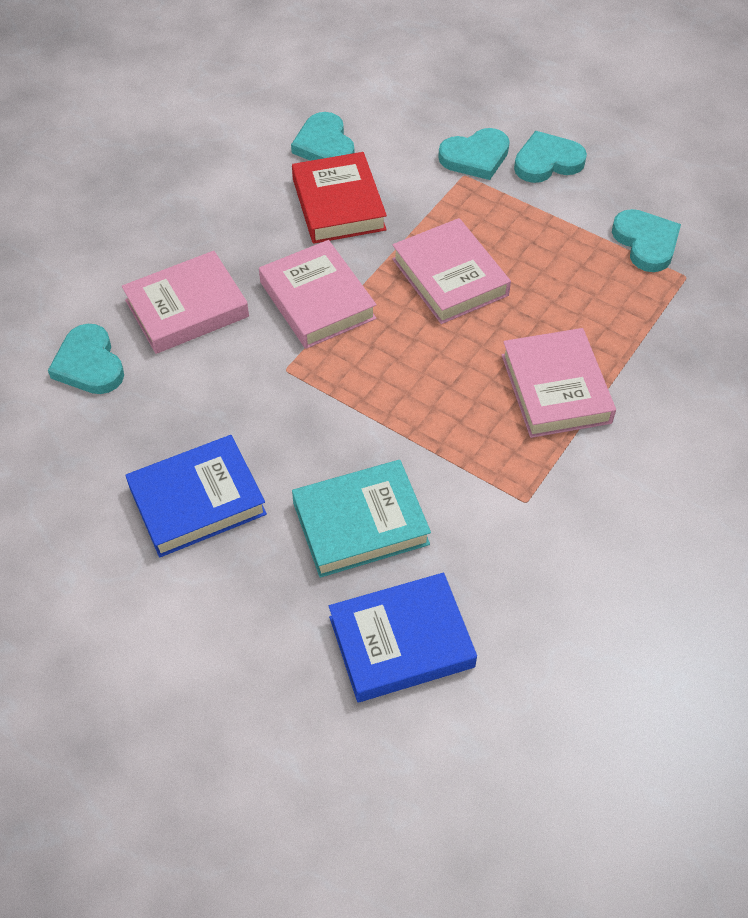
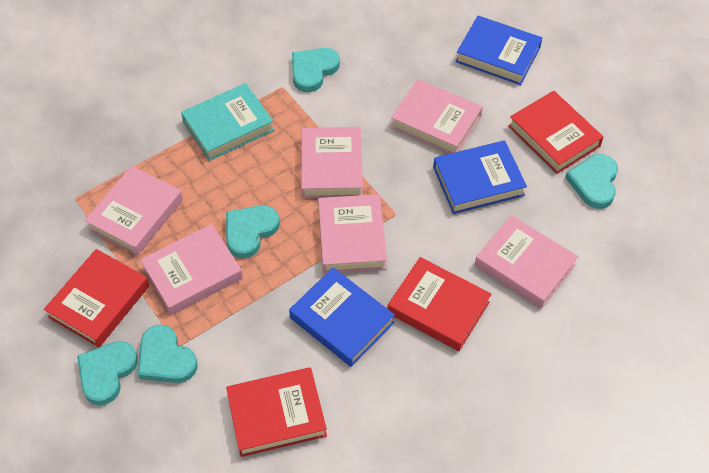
blue book: 2 -> 3
pink book: 4 -> 6
red book: 1 -> 4

